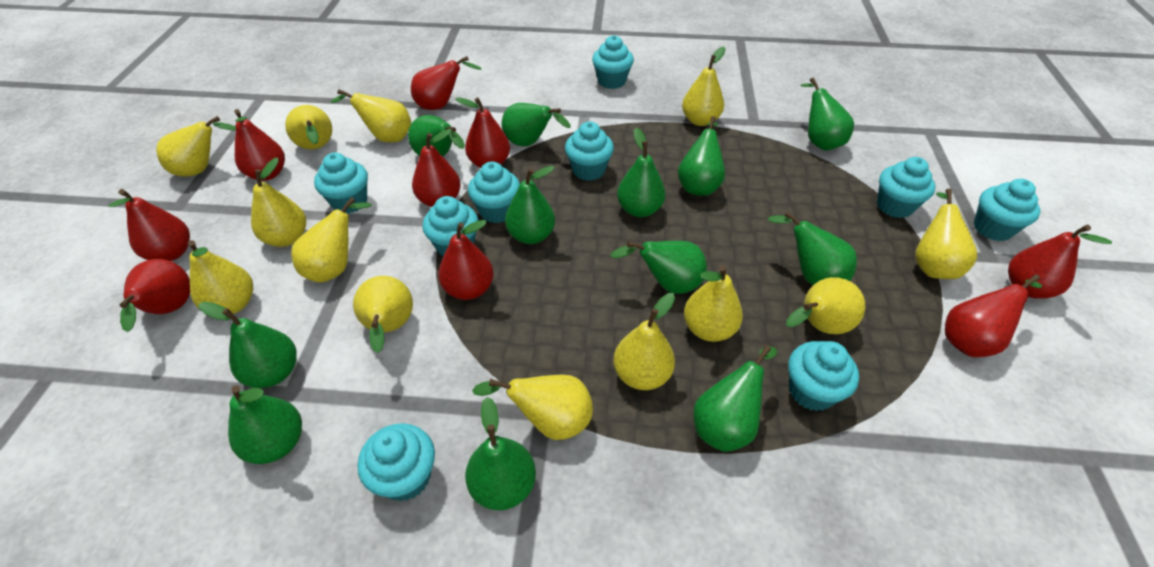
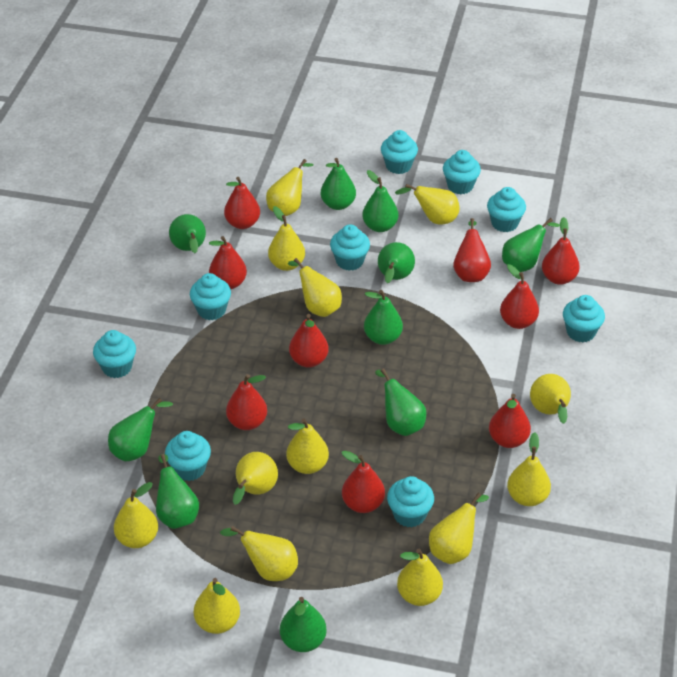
green pear: 12 -> 10

